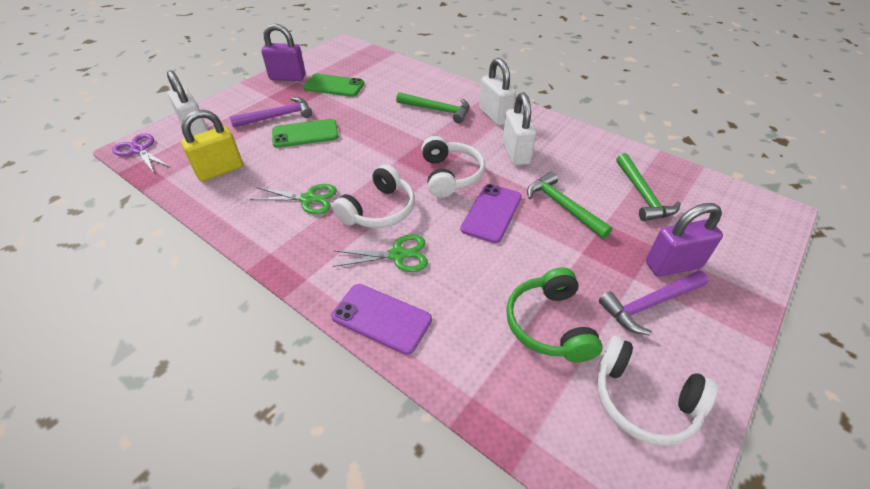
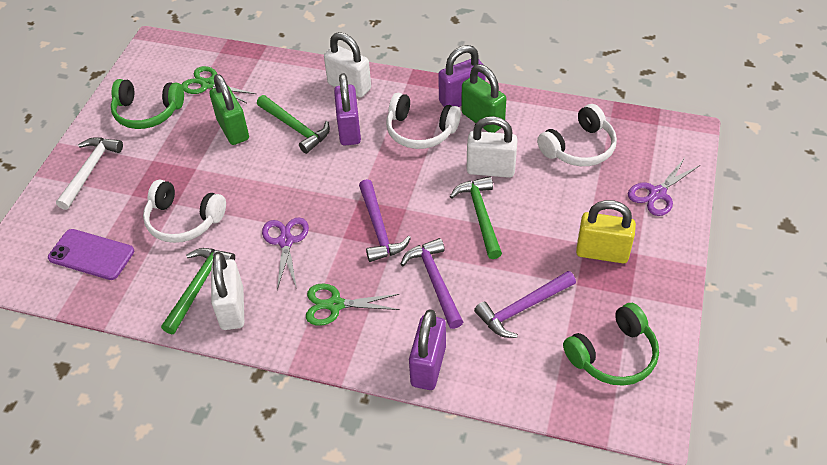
green headphones: 1 -> 2
green padlock: 0 -> 2
green phone: 2 -> 0
purple hammer: 2 -> 3
purple padlock: 2 -> 3
purple phone: 2 -> 1
purple scissors: 1 -> 2
white hammer: 0 -> 1

